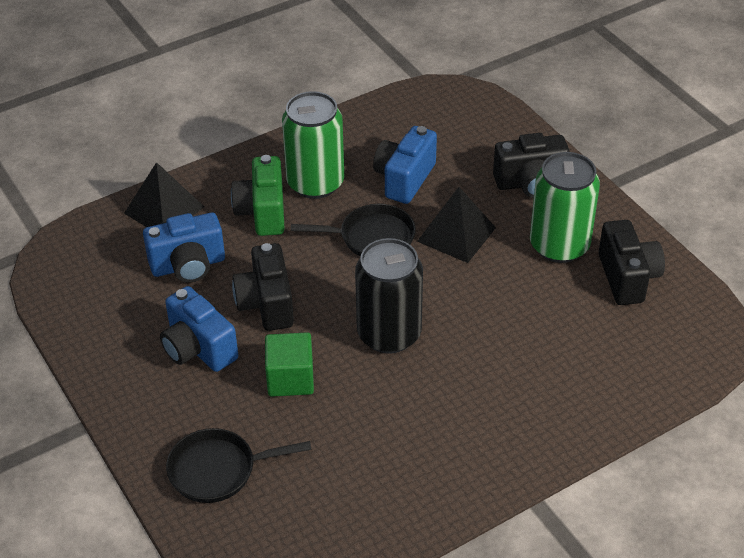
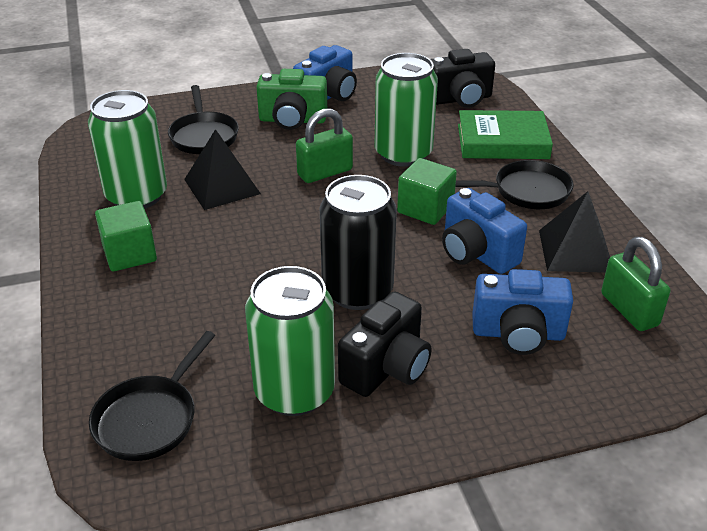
black camera: 3 -> 2
black pan: 2 -> 3
green book: 0 -> 1
green can: 2 -> 3
green cube: 1 -> 2
green padlock: 0 -> 2

